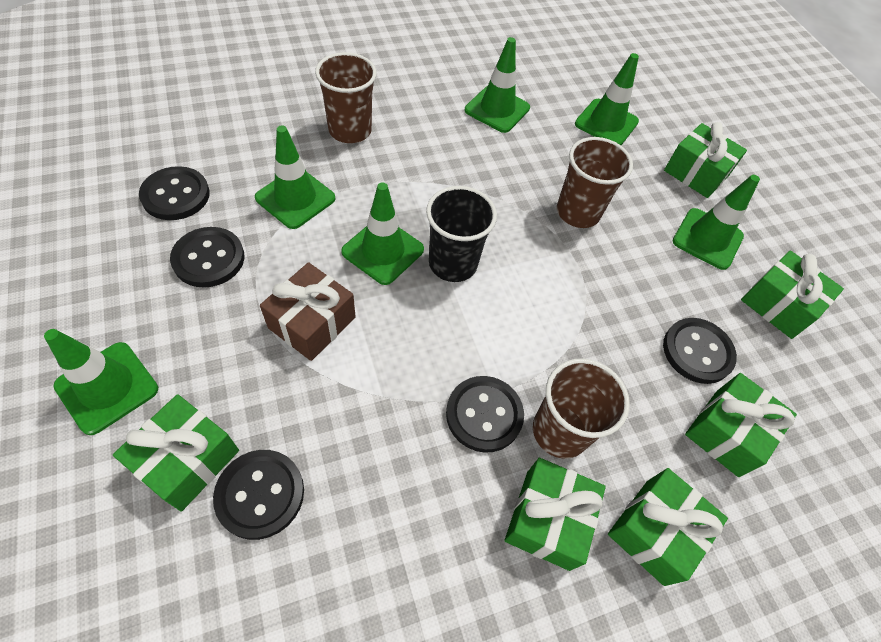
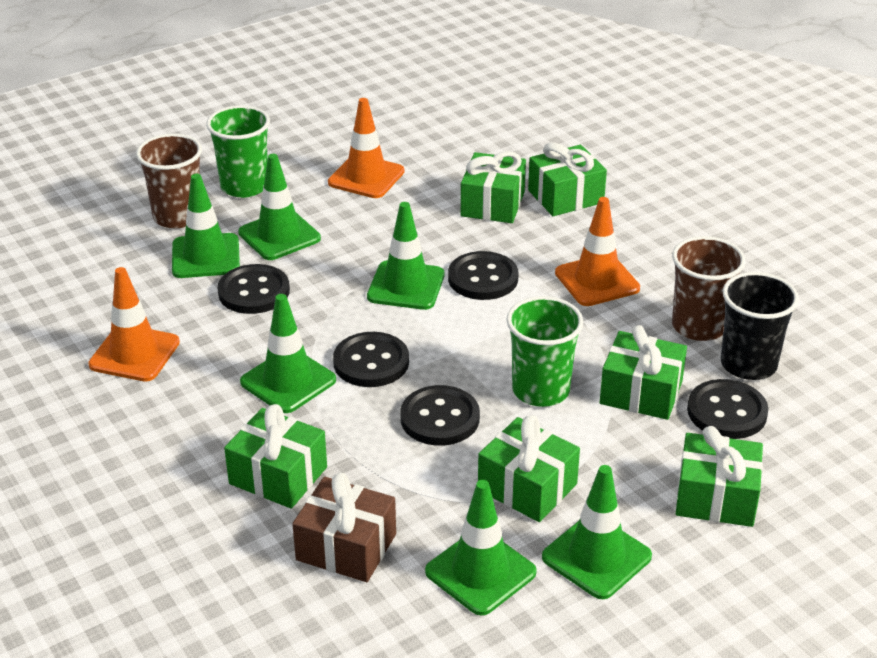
brown cup: 3 -> 2
green cup: 0 -> 2
orange traffic cone: 0 -> 3

